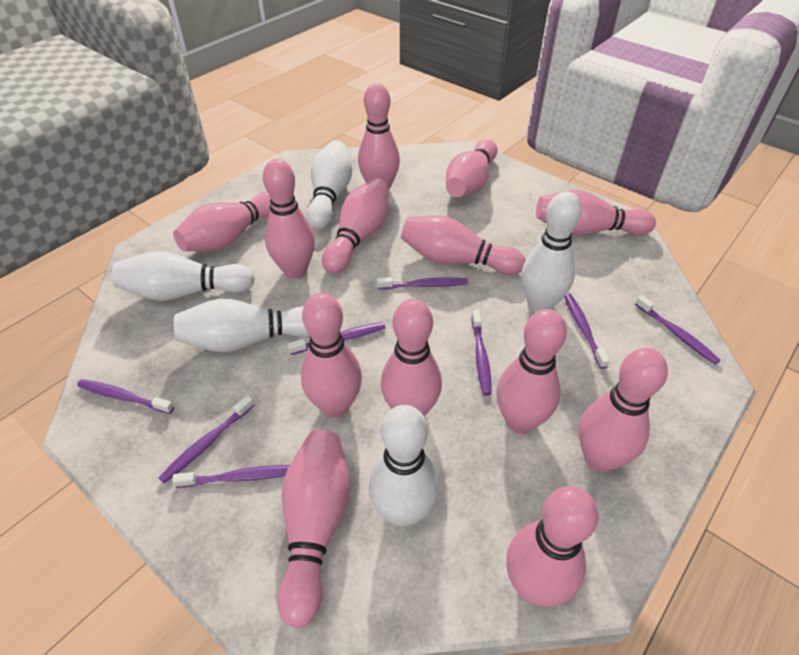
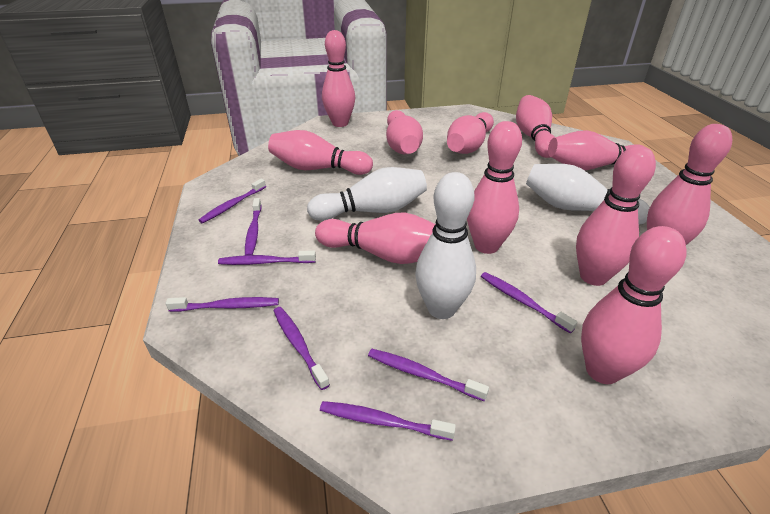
pink bowling pin: 13 -> 11
white bowling pin: 5 -> 3

